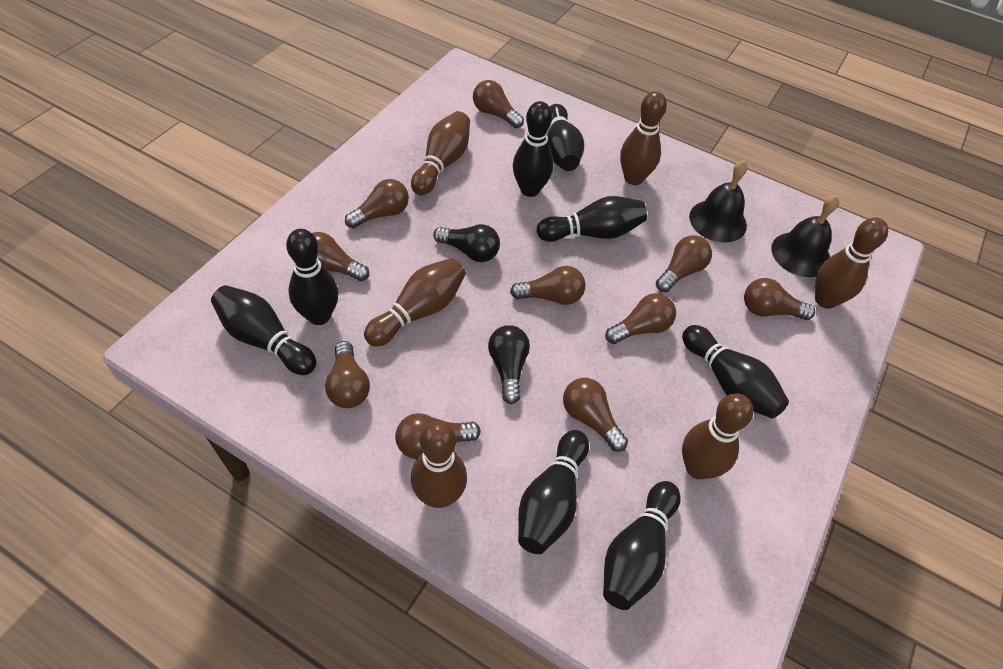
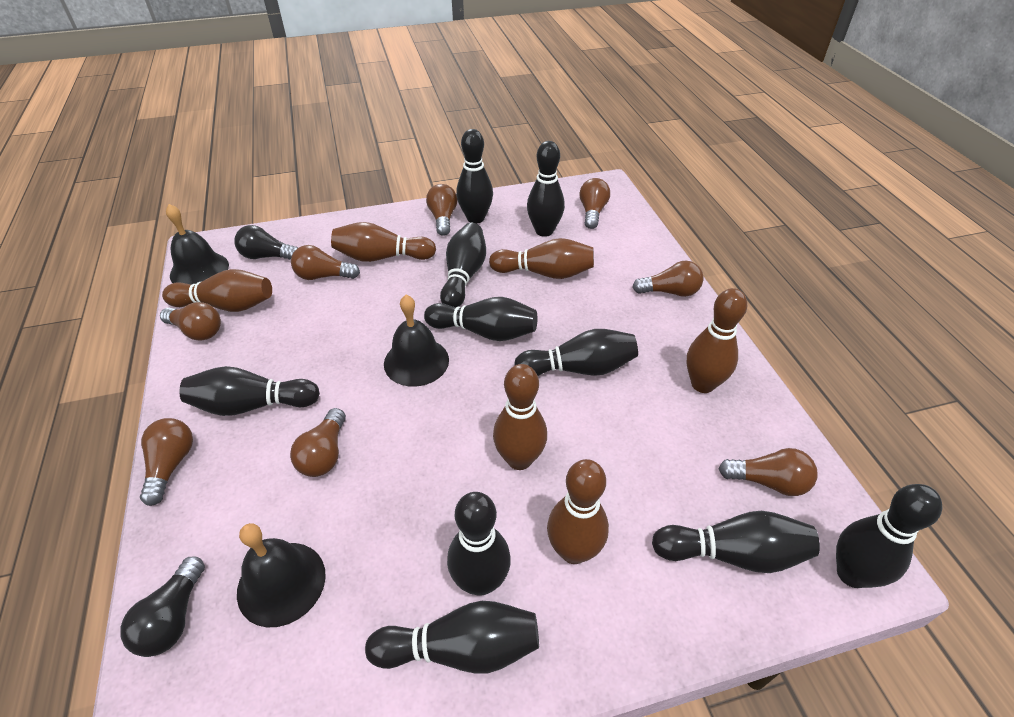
black bell: 2 -> 3
black bowling pin: 8 -> 10
brown light bulb: 10 -> 8

